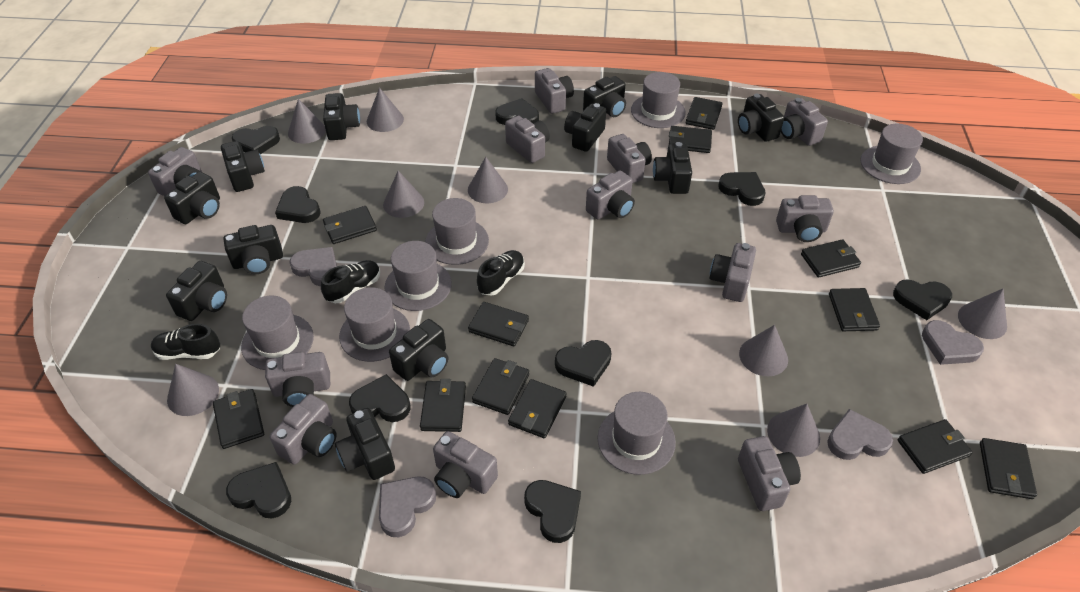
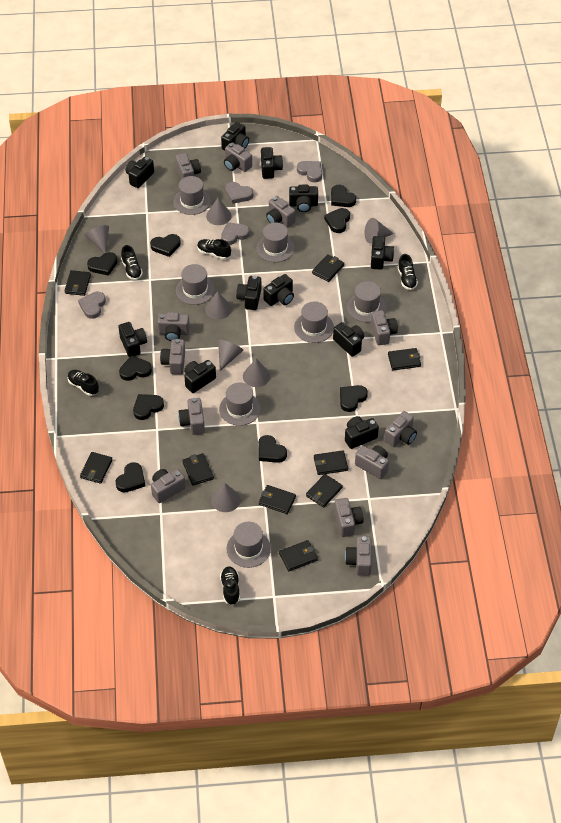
black shoe: 3 -> 5
black wallet: 12 -> 9
grey cone: 8 -> 7

